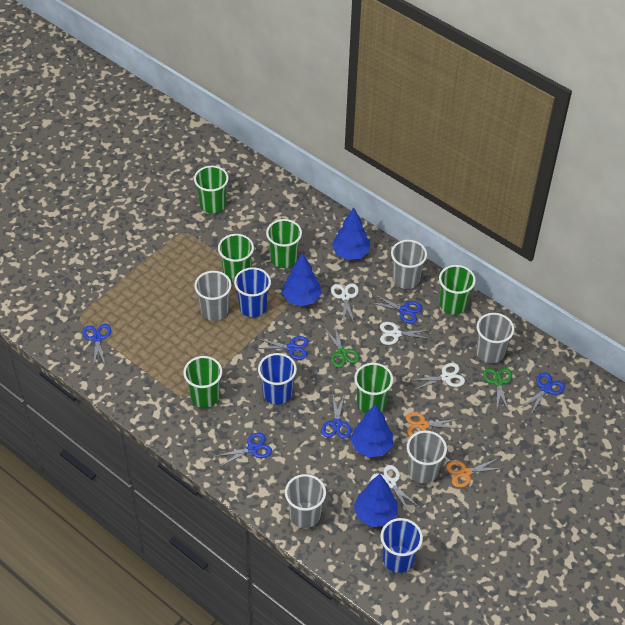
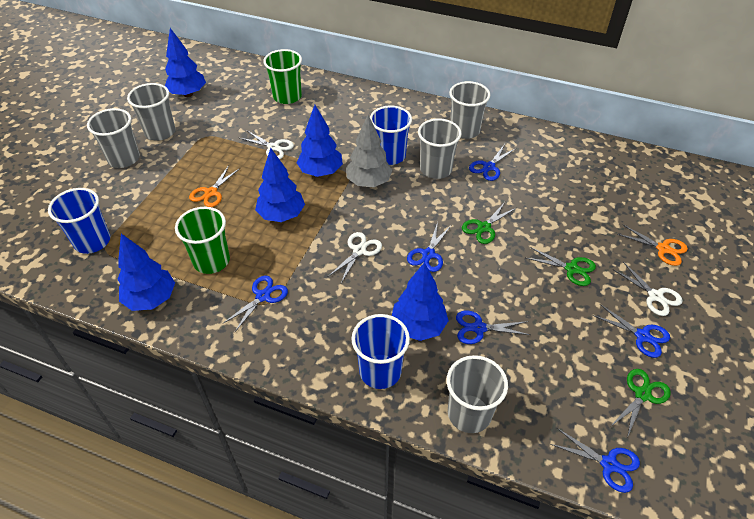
blue tree: 4 -> 5
green cup: 6 -> 2
green scissors: 2 -> 3
grey tree: 0 -> 1
white scissors: 4 -> 3

